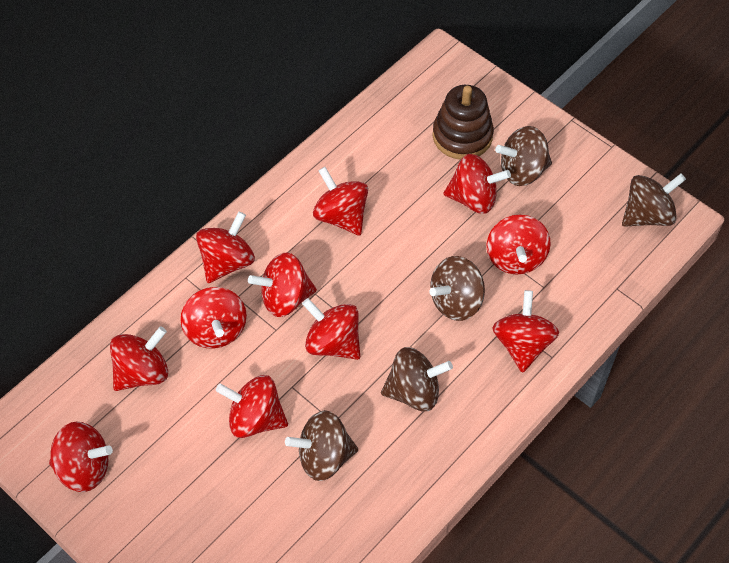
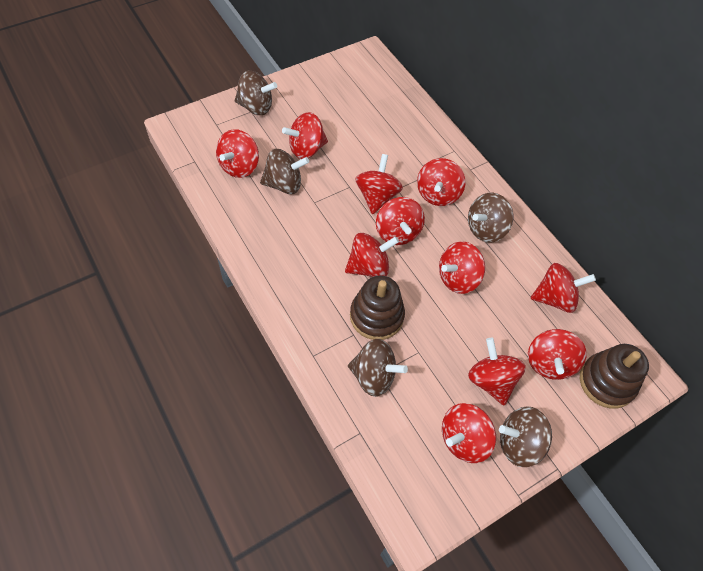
brown stacking toy: 1 -> 2

